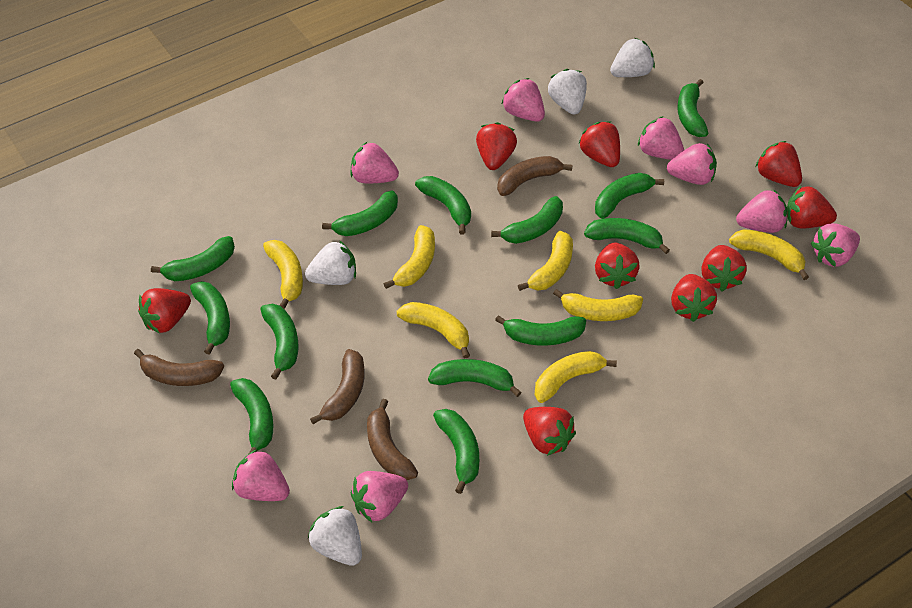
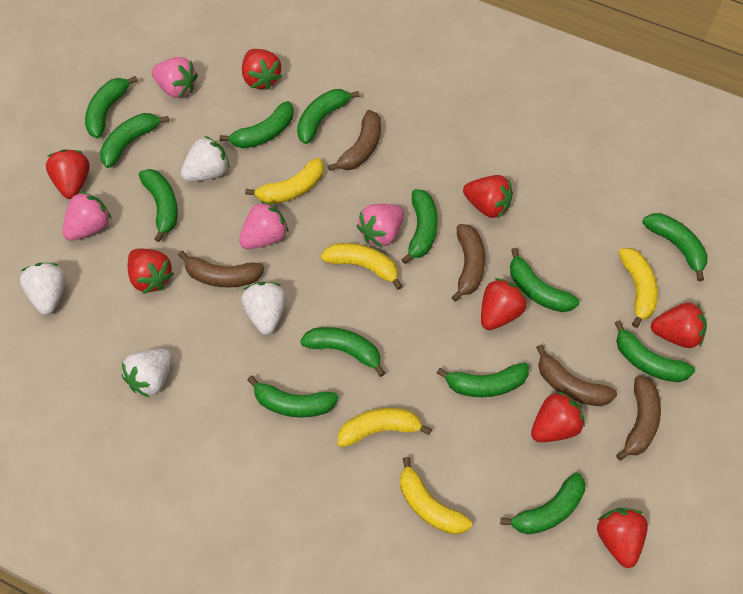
brown banana: 4 -> 5
pink strawberry: 8 -> 4
red strawberry: 9 -> 8
yellow banana: 7 -> 5

